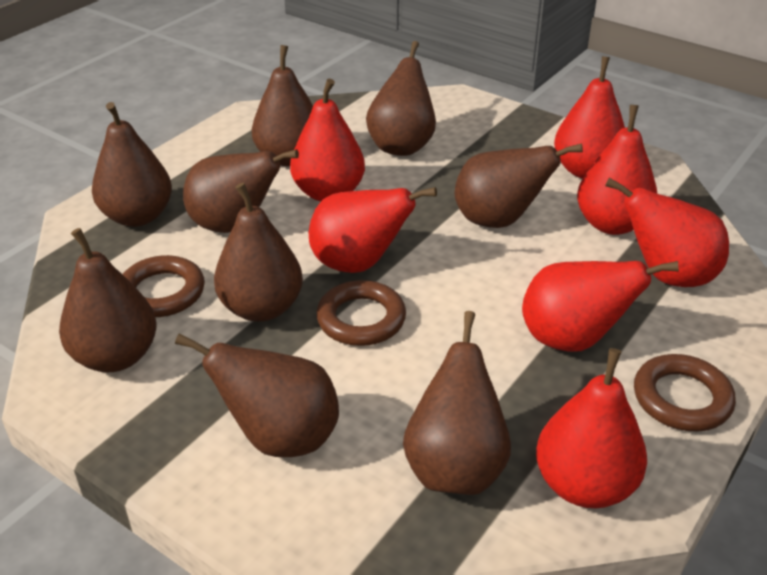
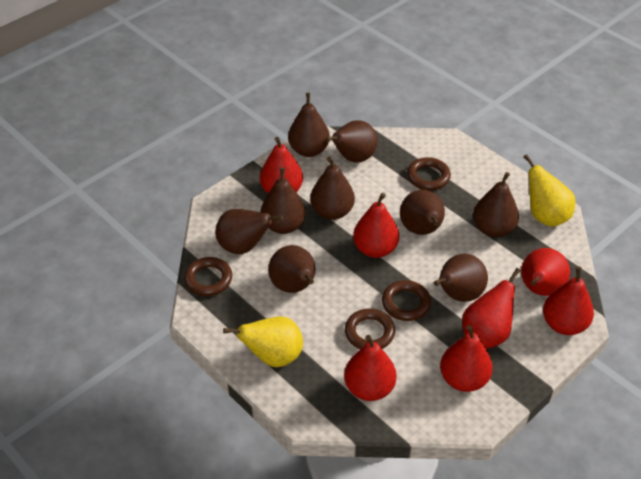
brown ring: 3 -> 4
yellow pear: 0 -> 2

